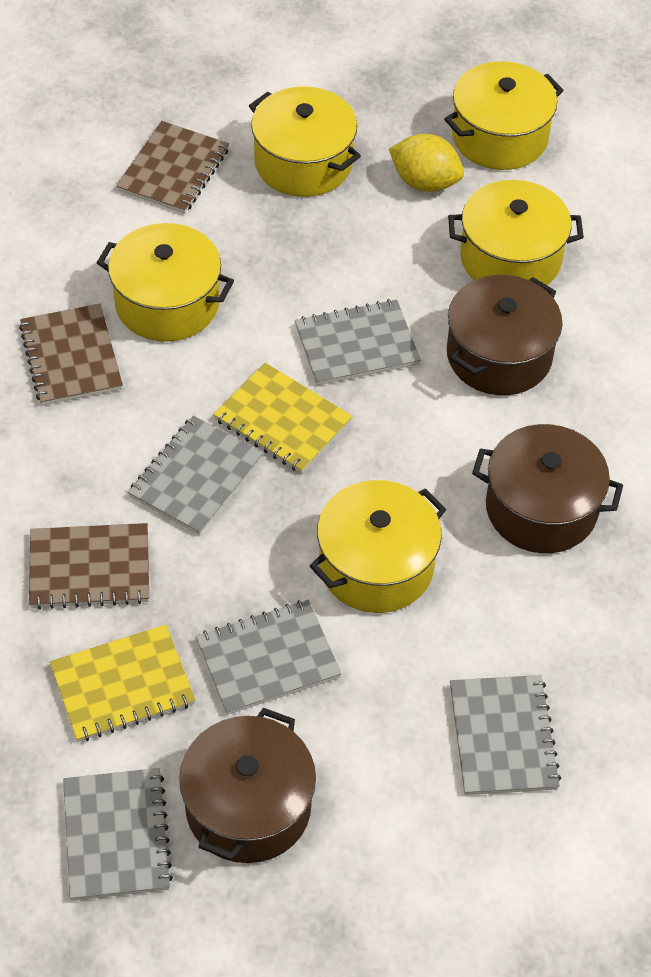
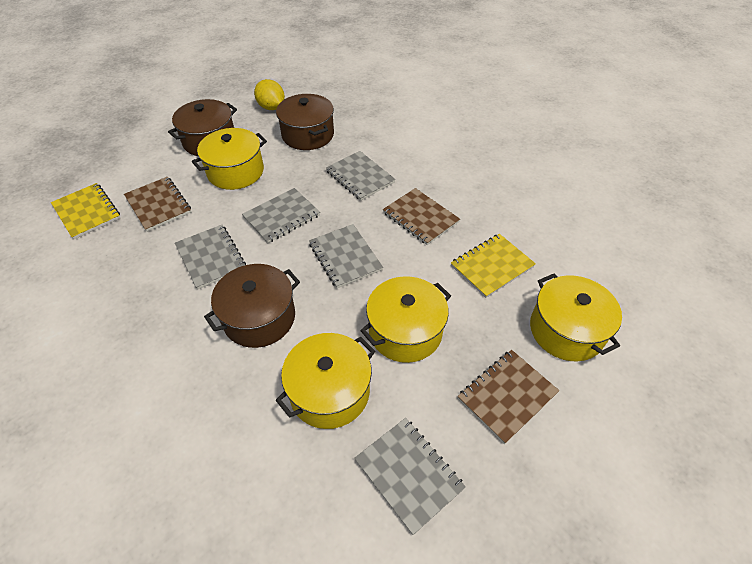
yellow pot: 5 -> 4

